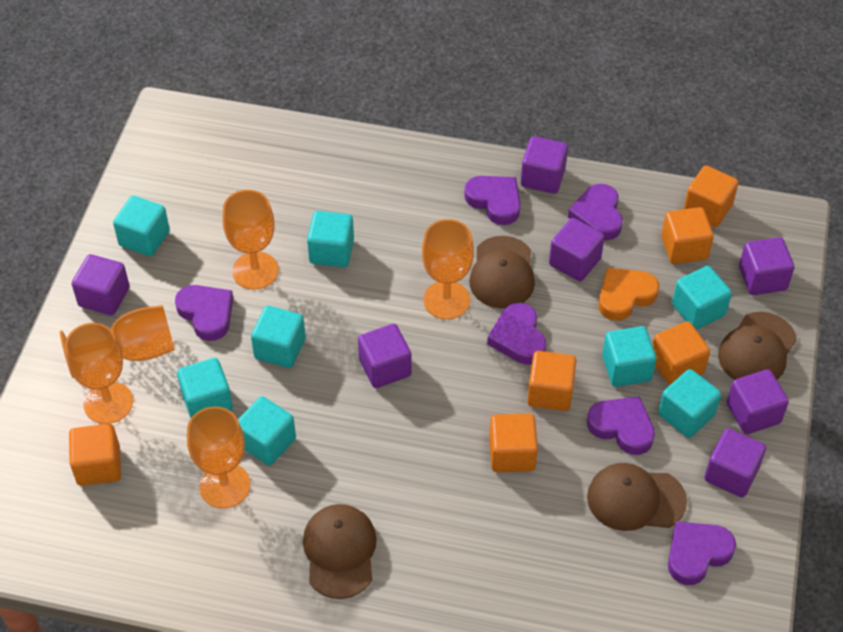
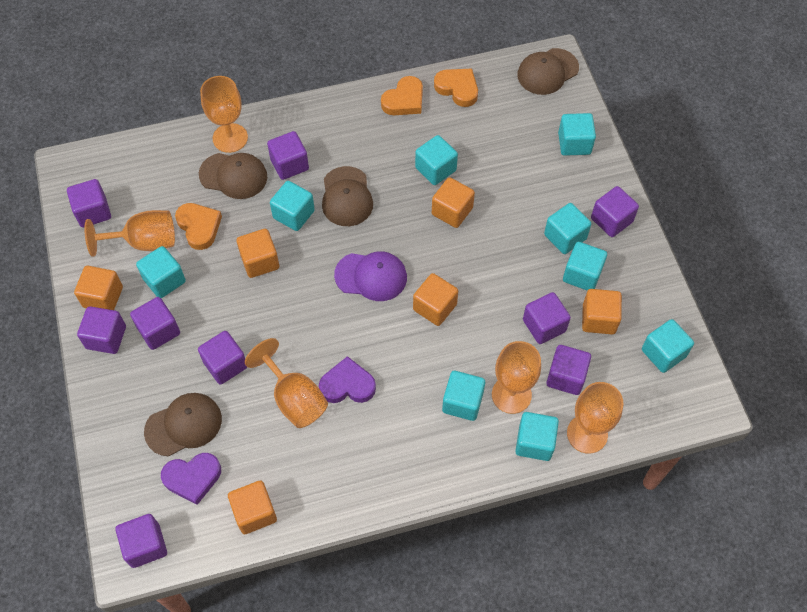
orange heart: 1 -> 3
purple cap: 0 -> 1
purple cube: 7 -> 9
purple heart: 6 -> 2
turquoise cube: 8 -> 9

